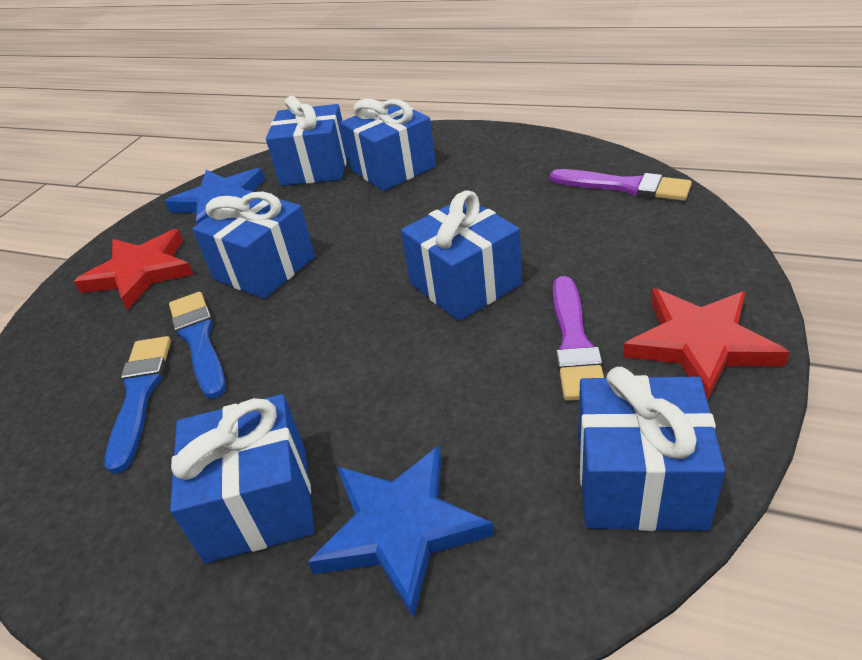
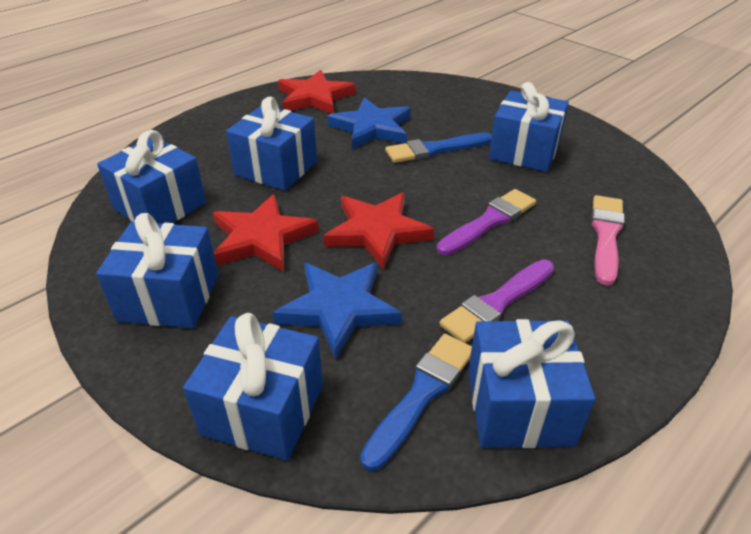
pink brush: 0 -> 1
red star: 2 -> 3

